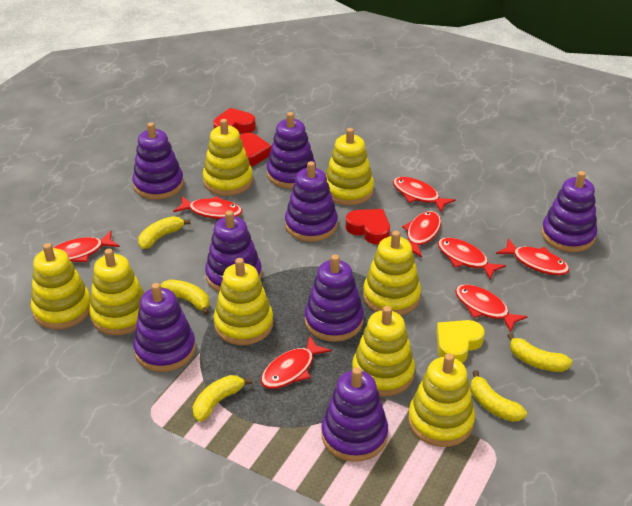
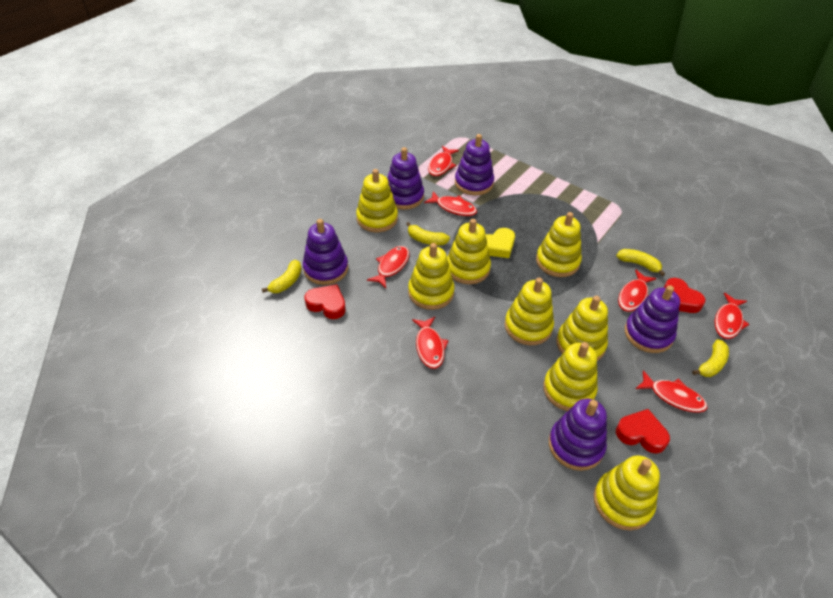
purple stacking toy: 8 -> 5
red fish: 8 -> 7
yellow banana: 5 -> 4

